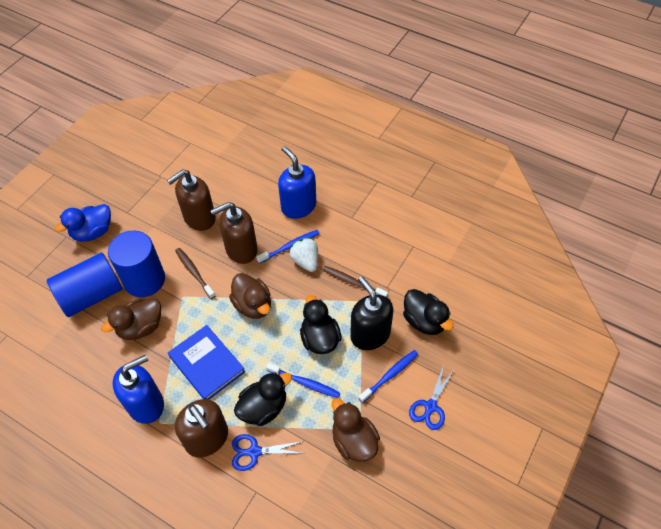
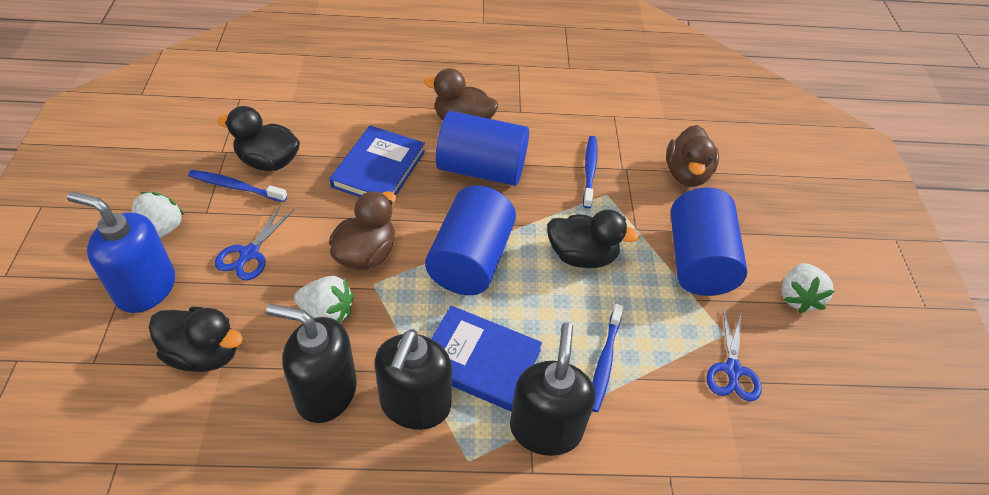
black soap dispenser: 1 -> 3
blue book: 1 -> 2
blue cylinder: 2 -> 3
blue duck: 1 -> 0
blue soap dispenser: 2 -> 1
brown soap dispenser: 3 -> 0
brown toothbrush: 2 -> 0
white strawberry: 1 -> 3

